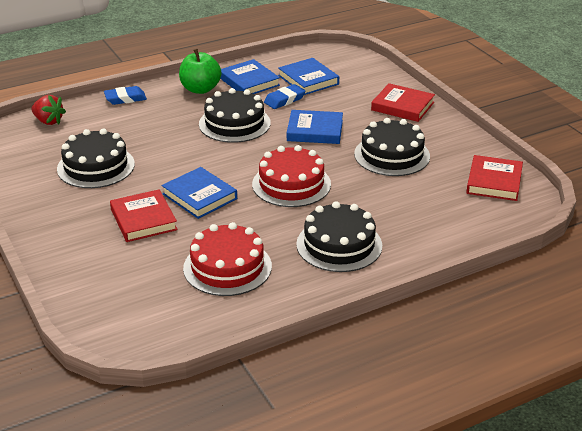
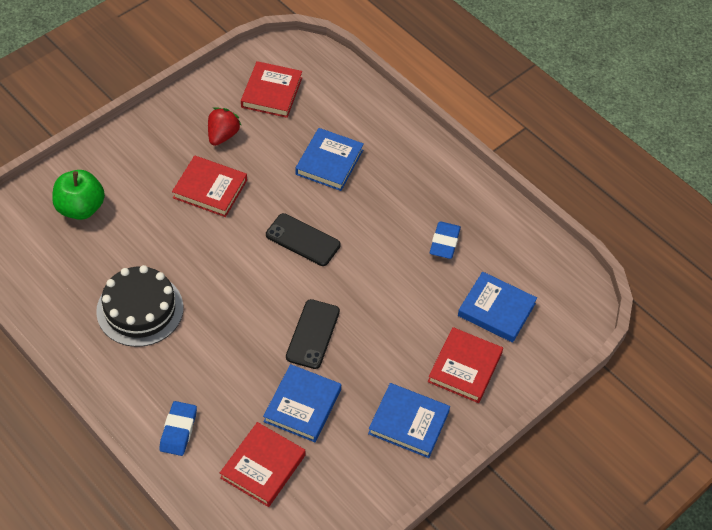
black cake: 4 -> 1
black phone: 0 -> 2
red book: 3 -> 4
red cake: 2 -> 0

